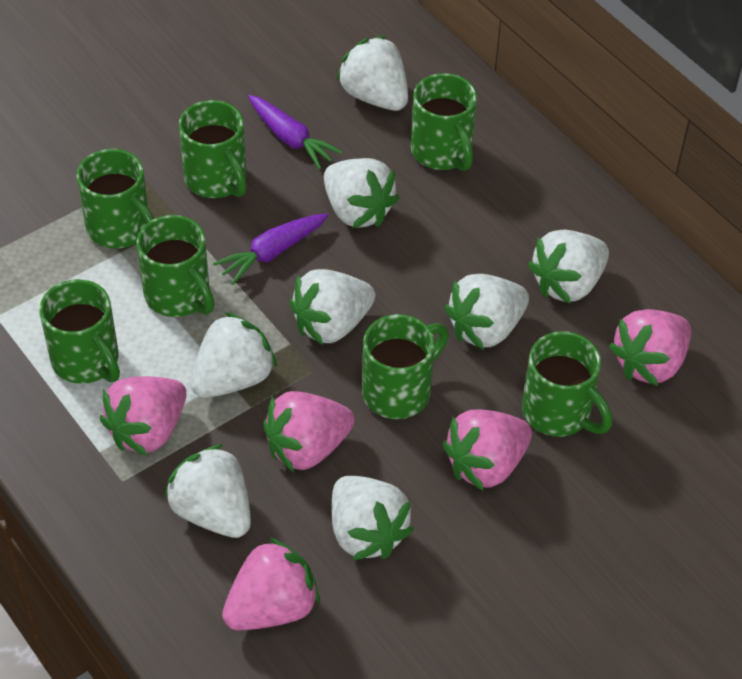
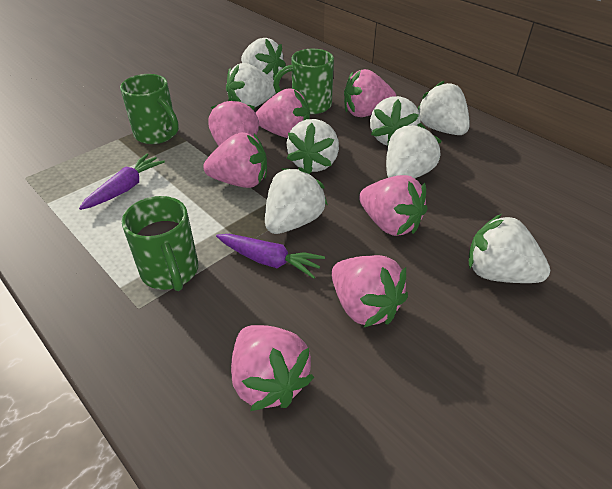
green mug: 7 -> 3
pink strawberry: 5 -> 7

